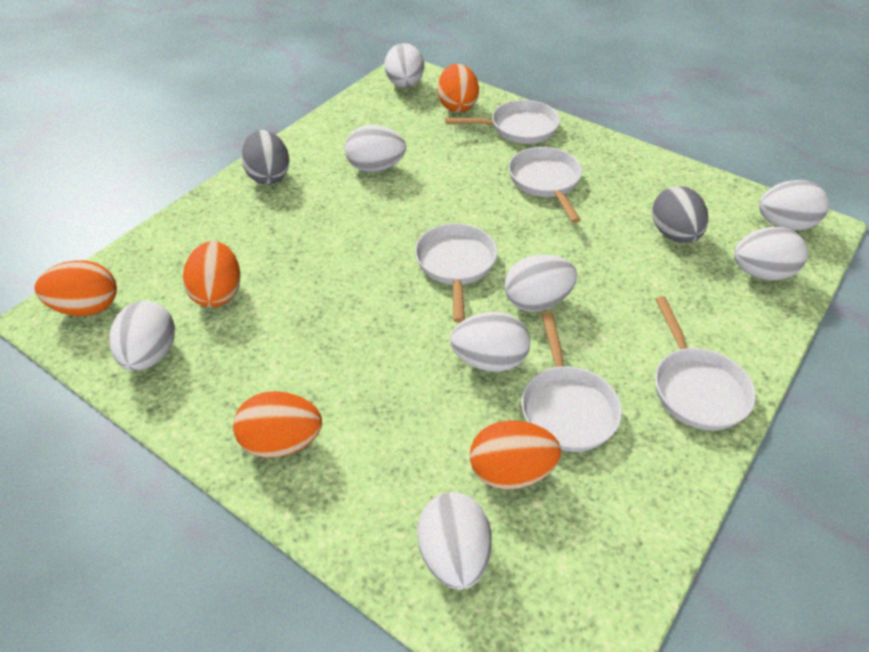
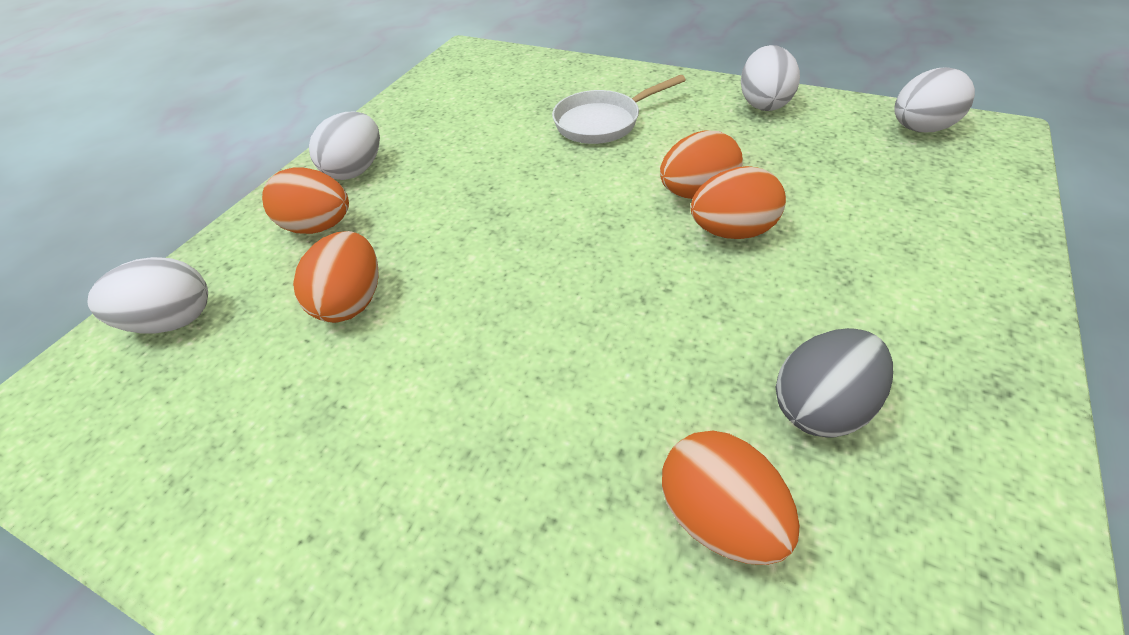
grey egg: 2 -> 1
white egg: 8 -> 4
white pan: 5 -> 1

